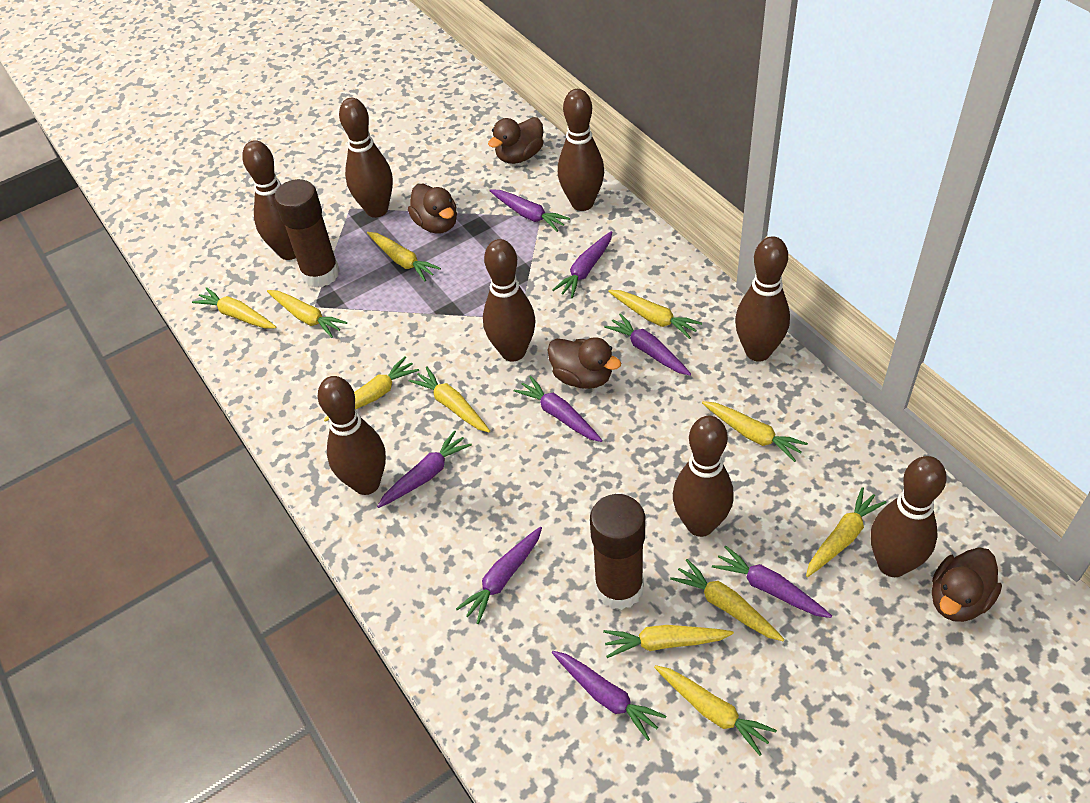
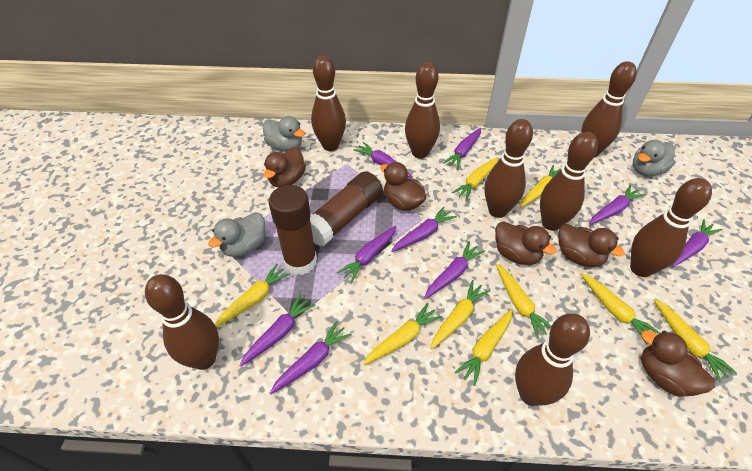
brown duck: 4 -> 5
grey duck: 0 -> 3
purple carrot: 8 -> 9
yellow carrot: 11 -> 9

